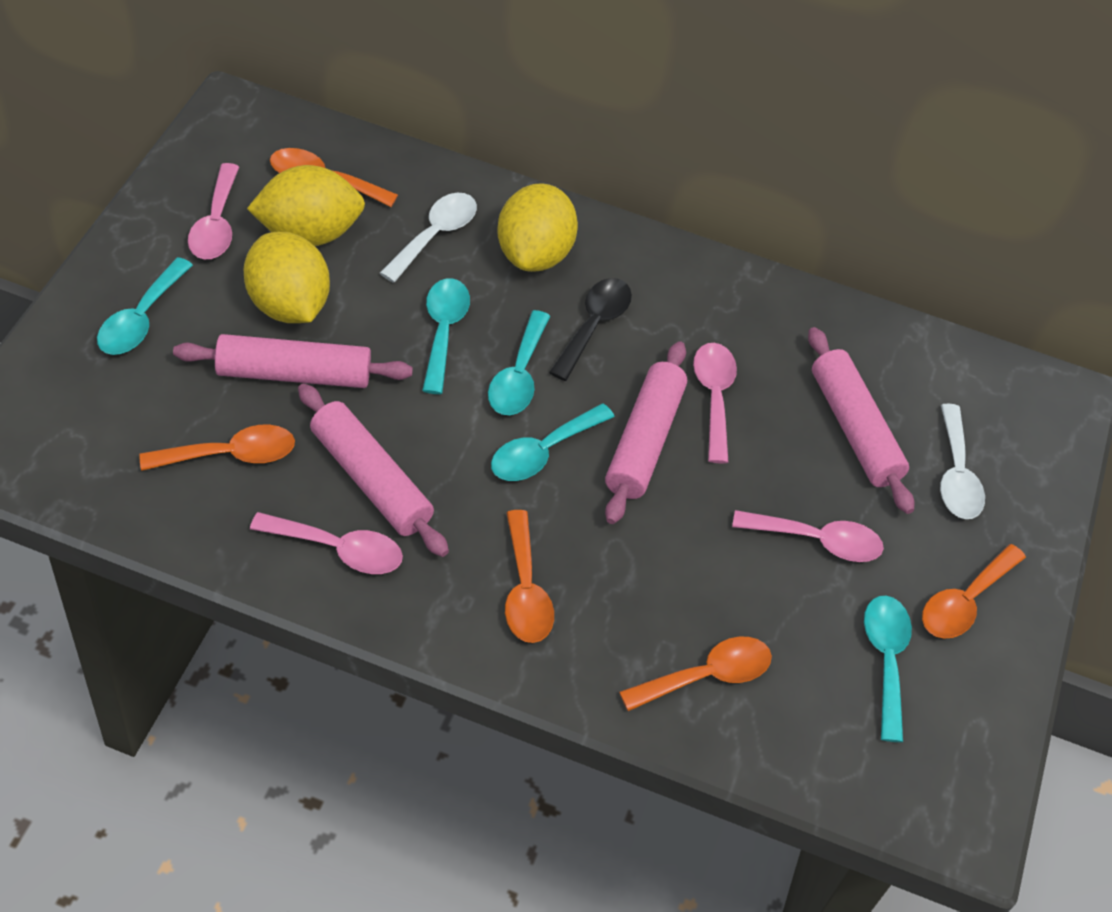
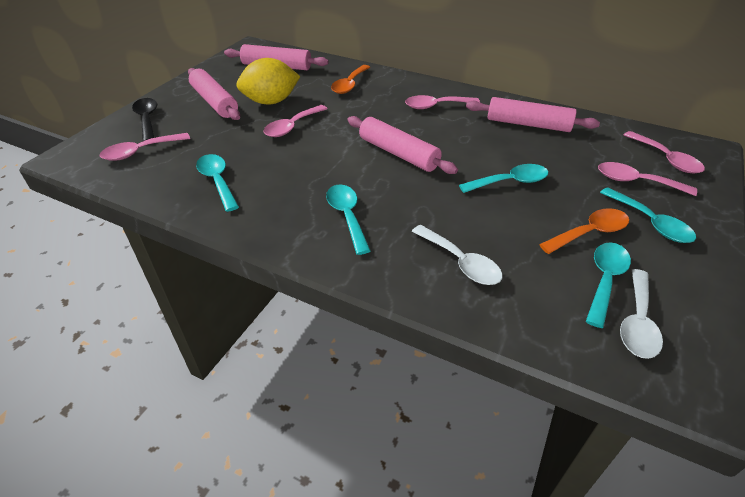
orange spoon: 5 -> 2
pink spoon: 4 -> 5
yellow lemon: 3 -> 1

